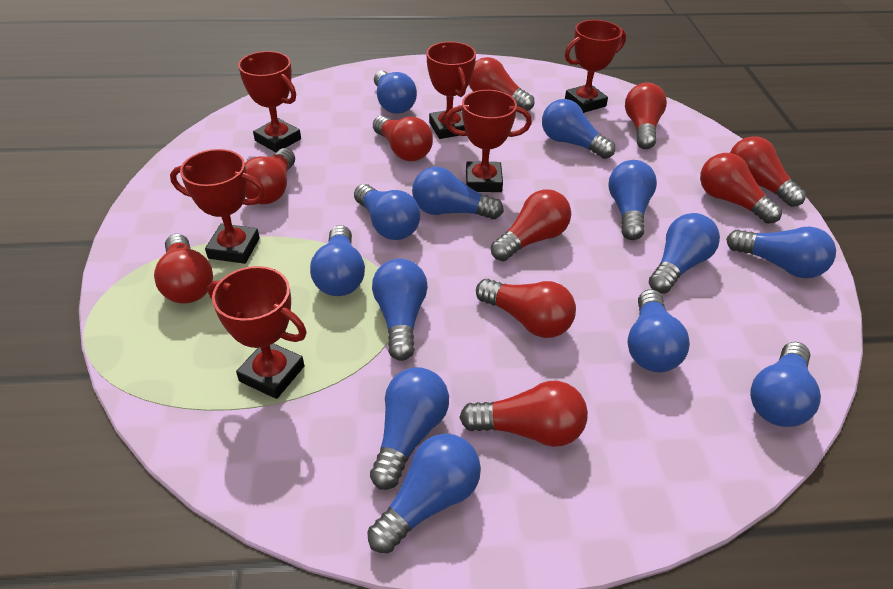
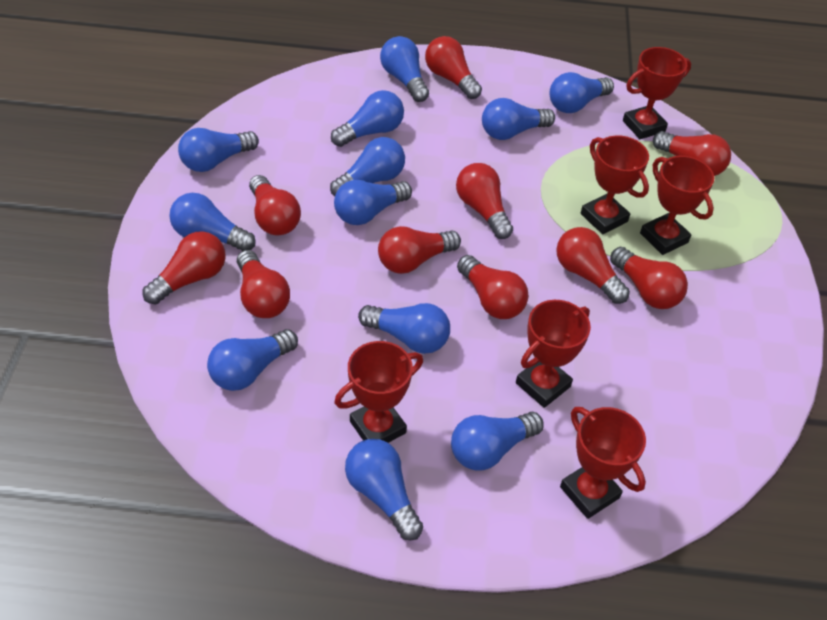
blue light bulb: 13 -> 12

